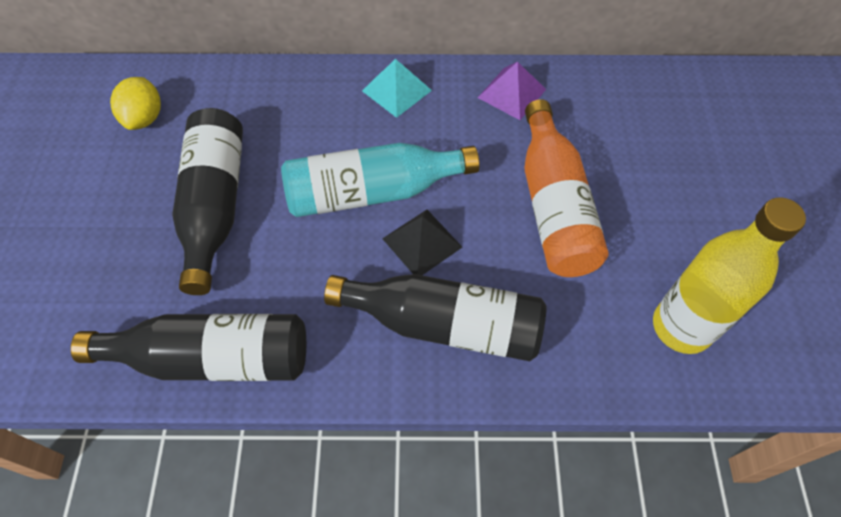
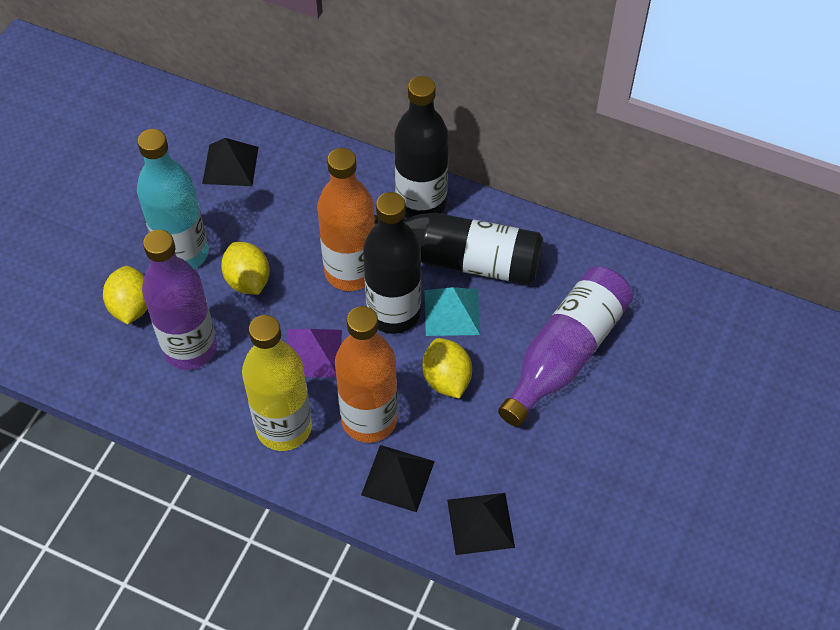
black pyramid: 1 -> 3
orange bottle: 1 -> 2
purple bottle: 0 -> 2
yellow lemon: 1 -> 3

